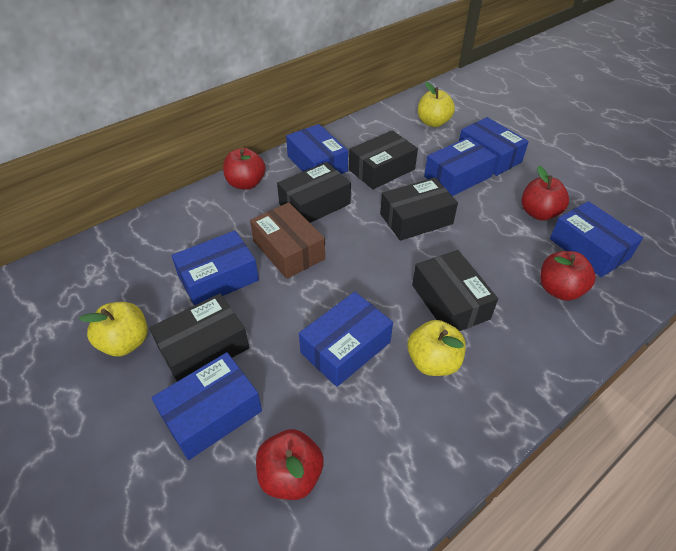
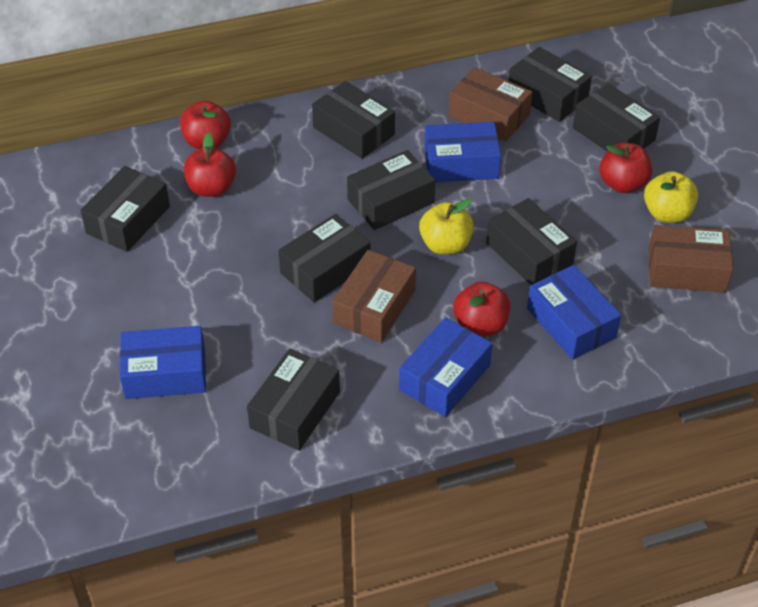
black box: 5 -> 8
blue box: 7 -> 4
brown box: 1 -> 3
yellow apple: 3 -> 2

